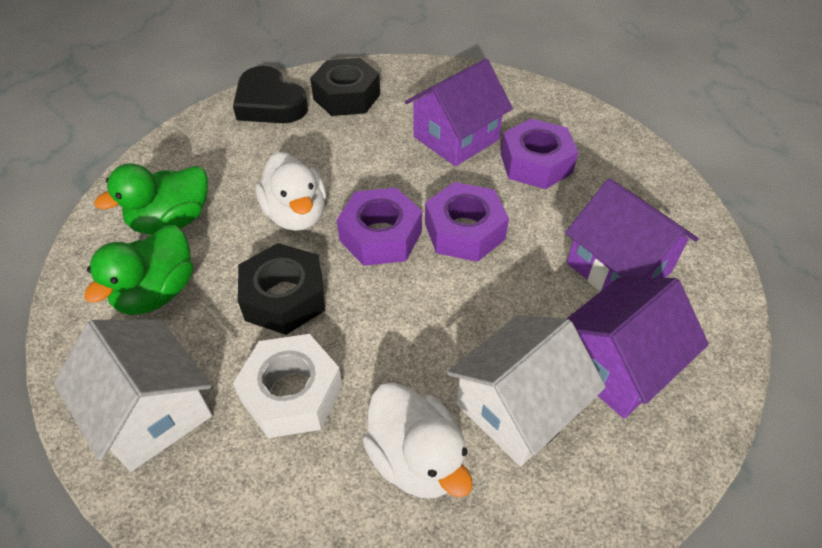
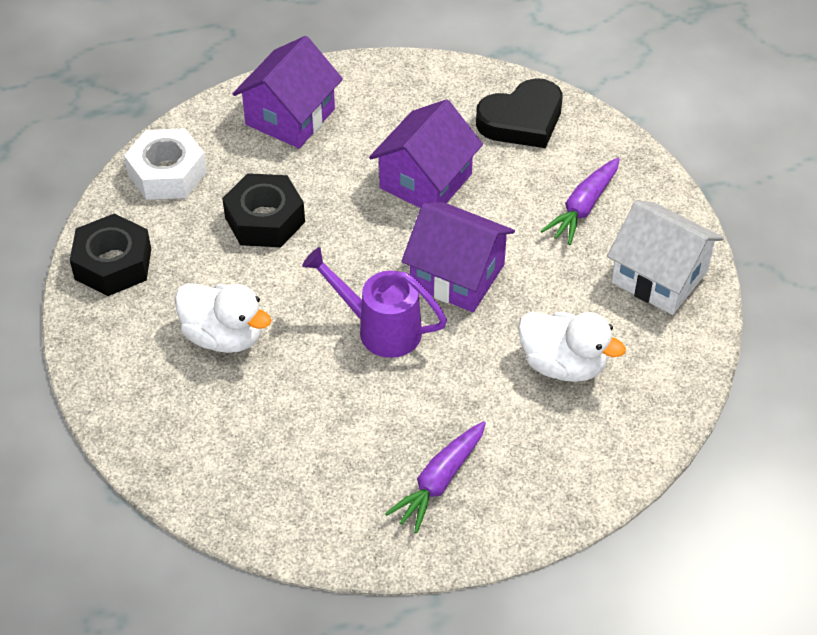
green duck: 2 -> 0
purple carrot: 0 -> 2
purple nut: 3 -> 0
purple watering can: 0 -> 1
white house: 2 -> 1

